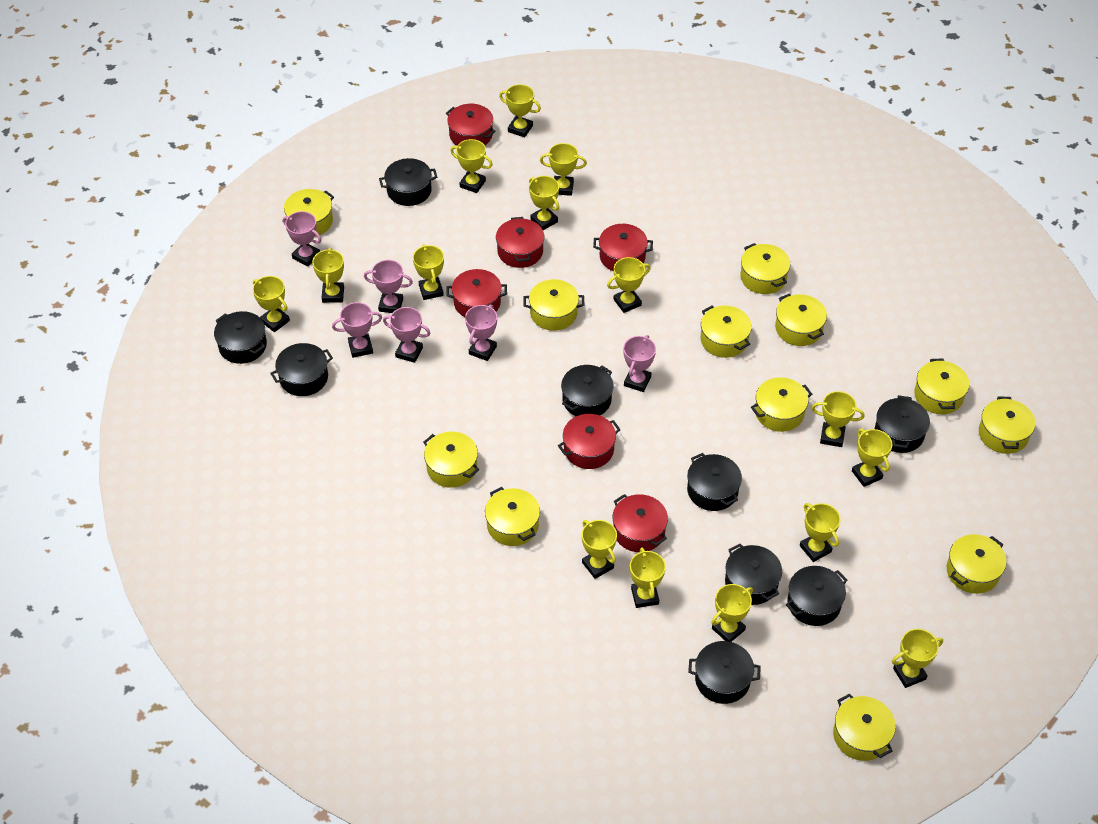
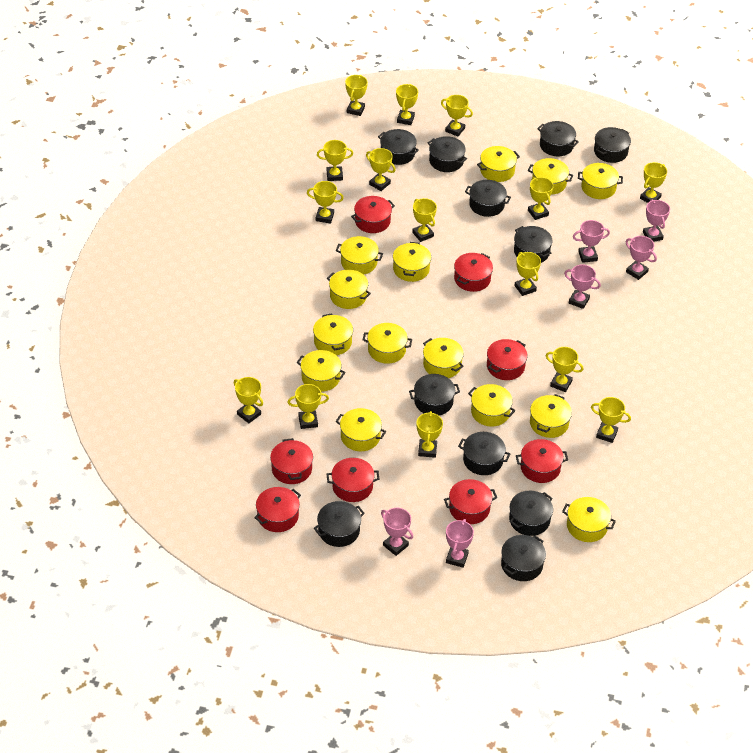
black pot: 9 -> 11
red pot: 6 -> 8
yellow pot: 12 -> 14

